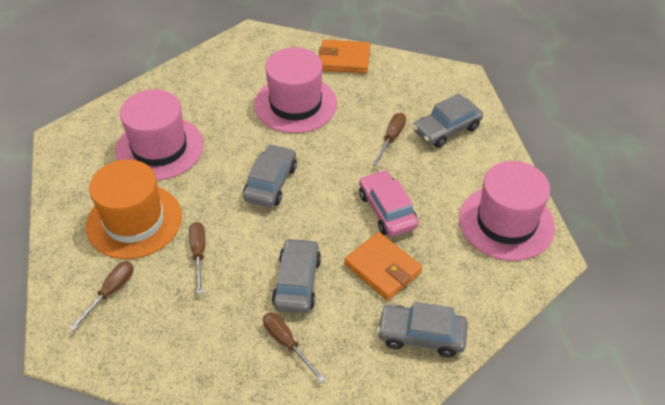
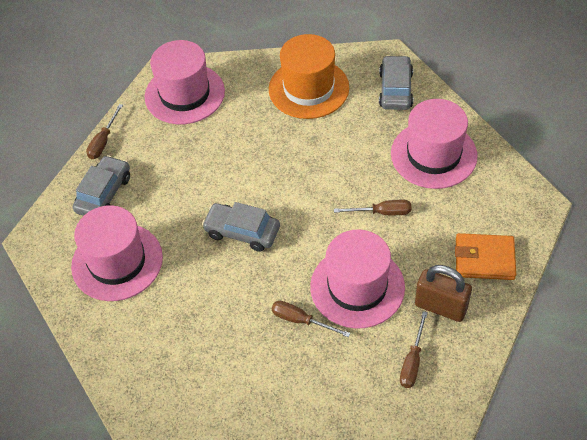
brown padlock: 0 -> 1
grey car: 4 -> 3
orange wallet: 2 -> 1
pink car: 1 -> 0
pink hat: 3 -> 4

